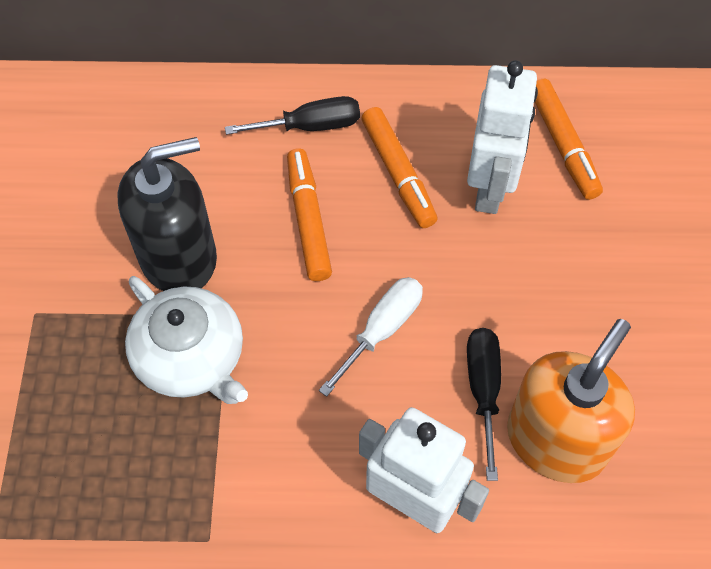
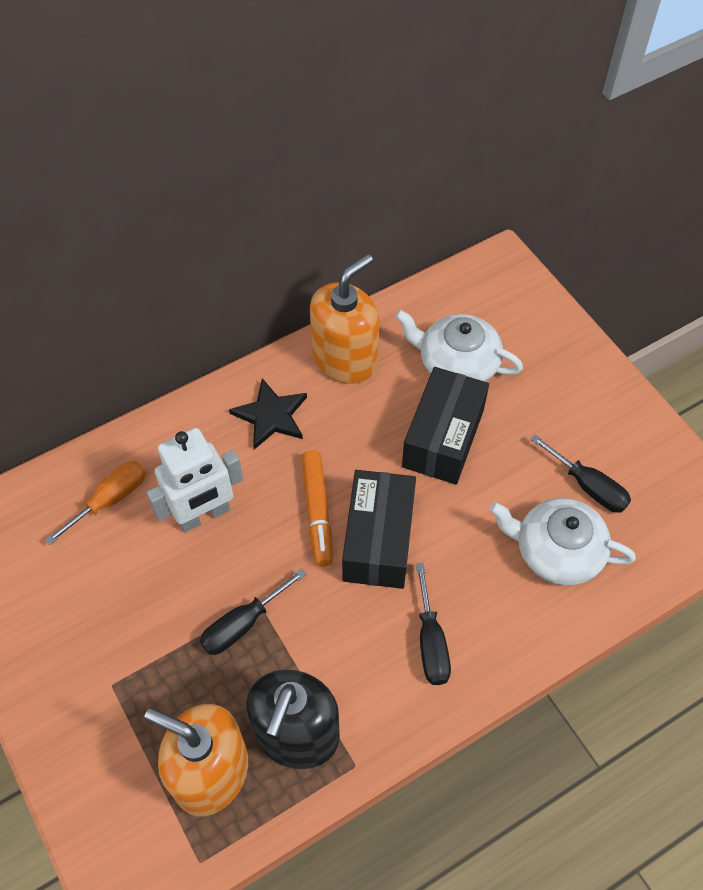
black box: 0 -> 2
black screwdriver: 2 -> 3
black star: 0 -> 1
orange marker: 3 -> 1
orange screwdriver: 0 -> 1
orange soap dispenser: 1 -> 2
white robot: 2 -> 1
white screwdriver: 1 -> 0
white teapot: 1 -> 2

